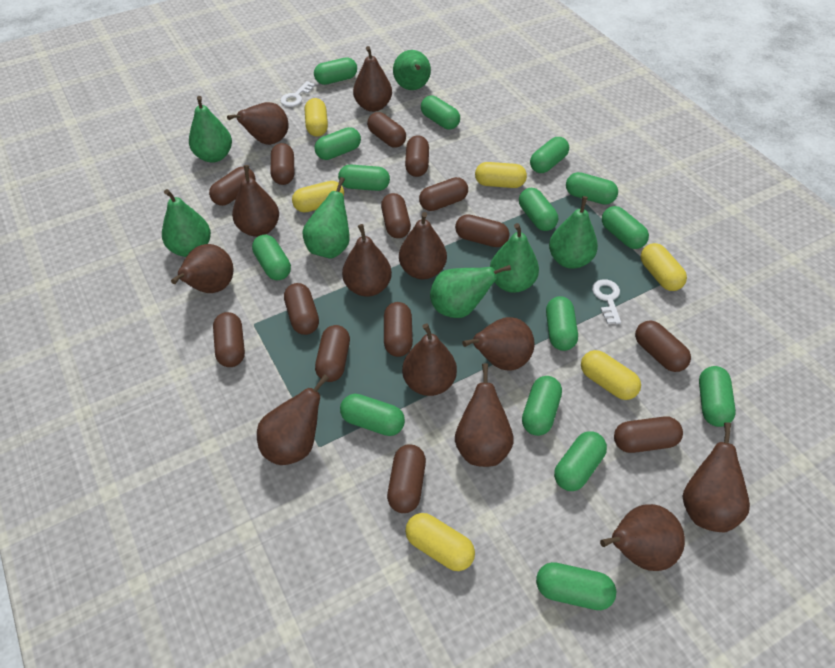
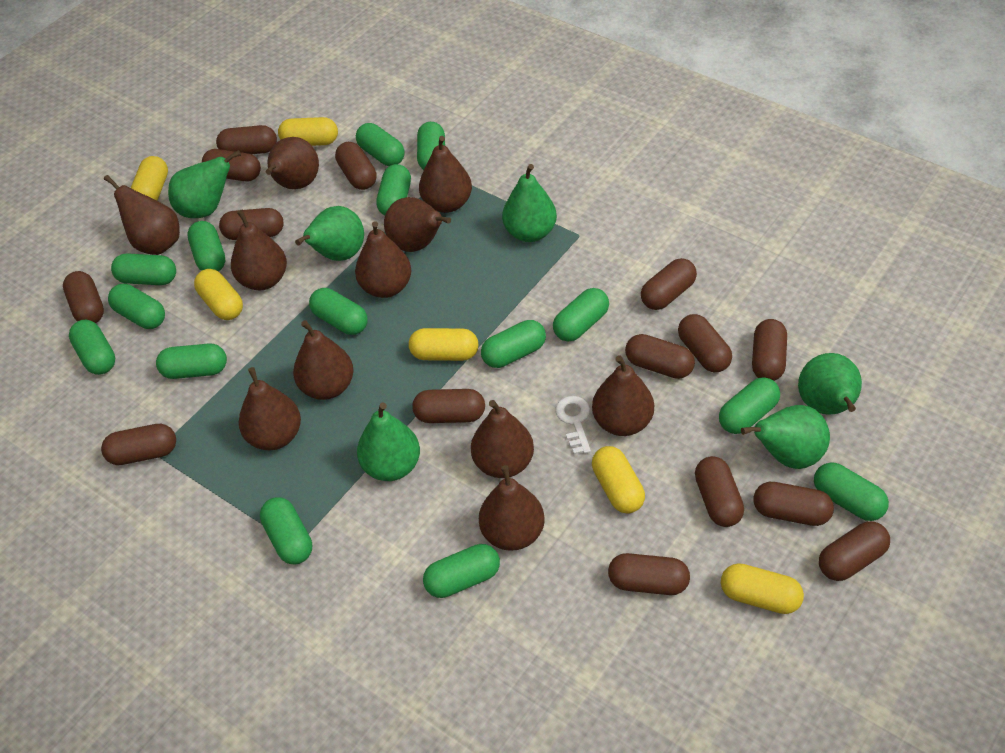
brown capsule: 14 -> 15
brown pear: 12 -> 11
green pear: 7 -> 6
white key: 2 -> 1

